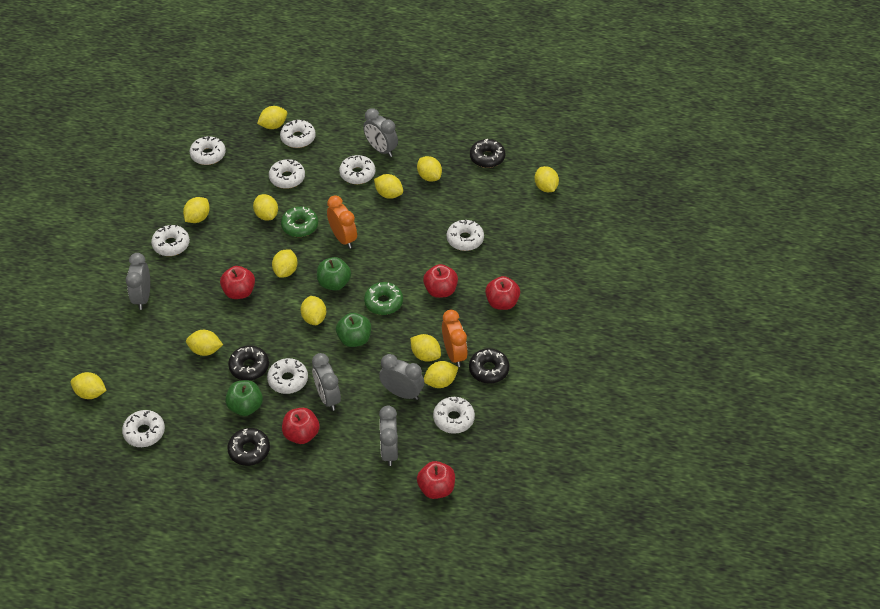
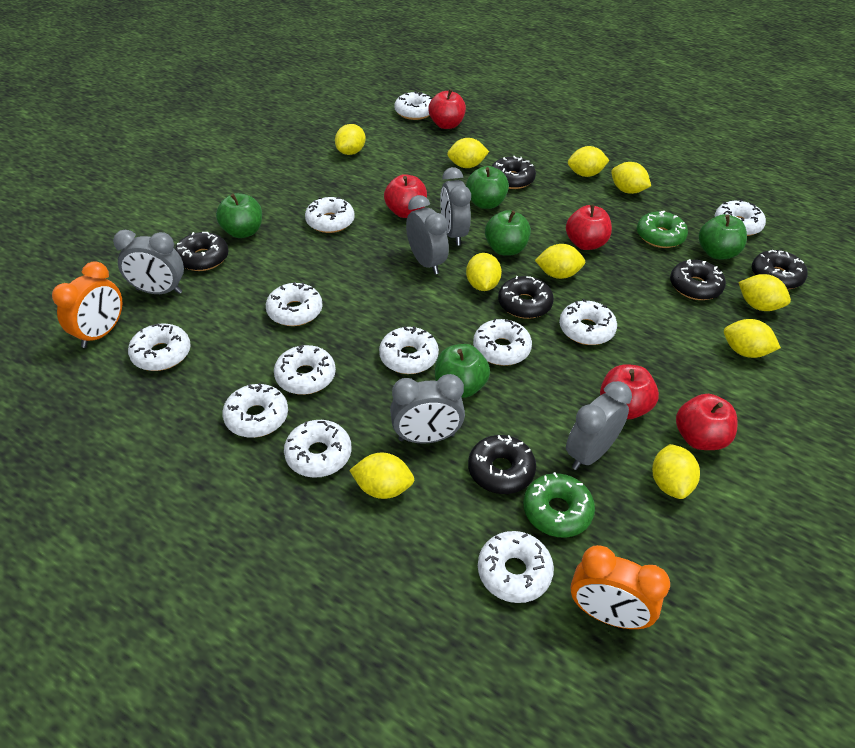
black donut: 4 -> 6
green apple: 3 -> 5
white donut: 9 -> 12
yellow lemon: 12 -> 10

